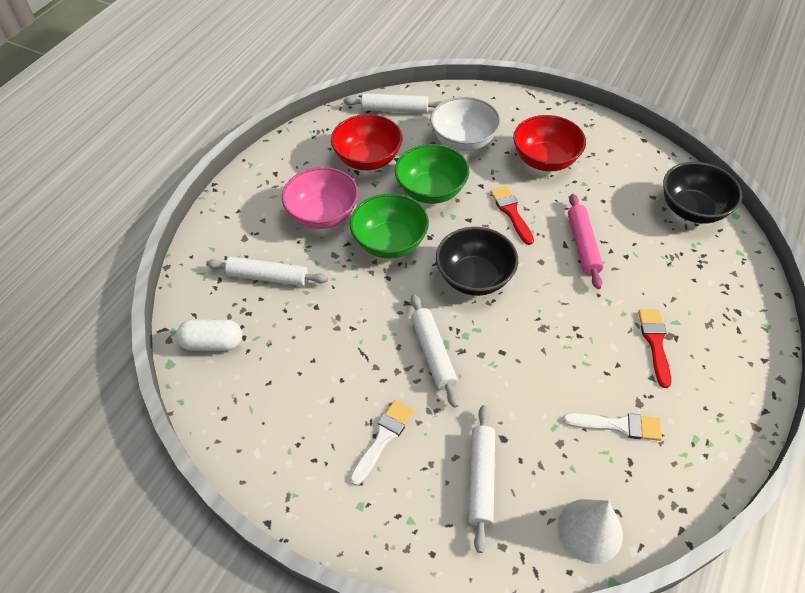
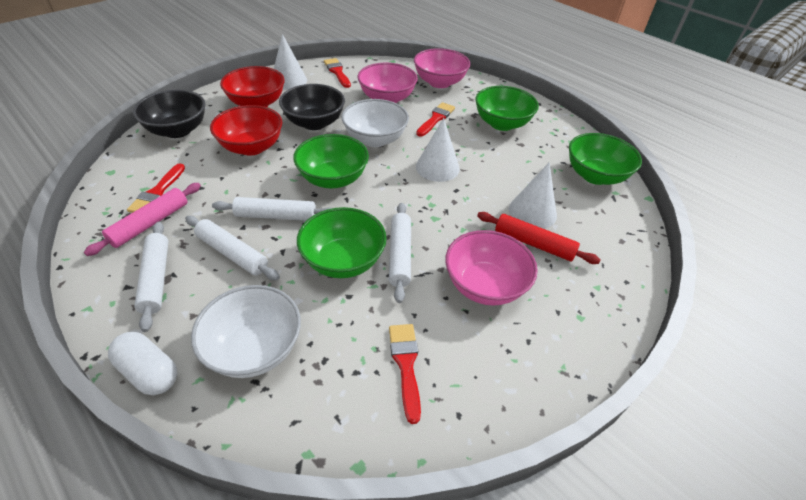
green bowl: 2 -> 4
pink bowl: 1 -> 3
red brush: 2 -> 4
red rolling pin: 0 -> 1
white bowl: 1 -> 2
white brush: 2 -> 0
white cone: 1 -> 3

